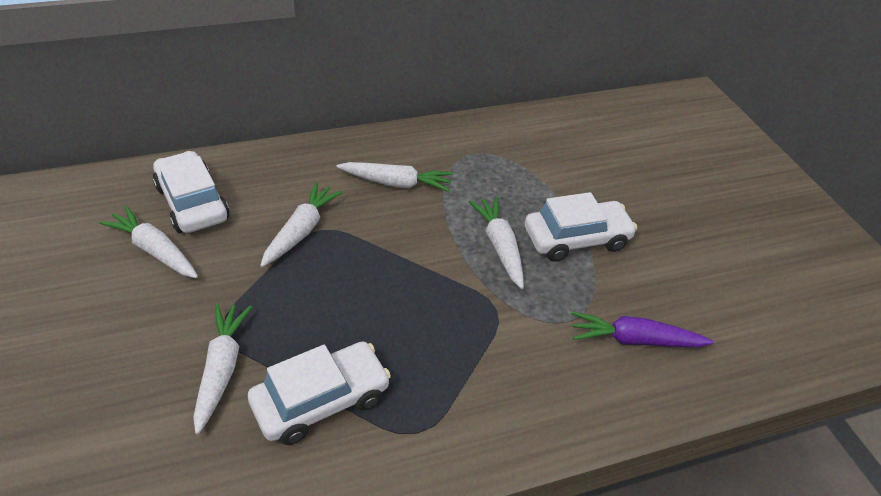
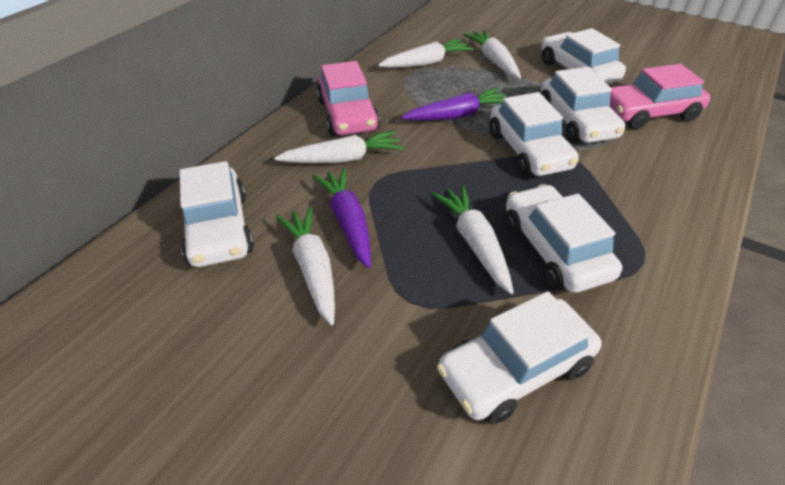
pink car: 0 -> 2
purple carrot: 1 -> 2
white car: 3 -> 6

